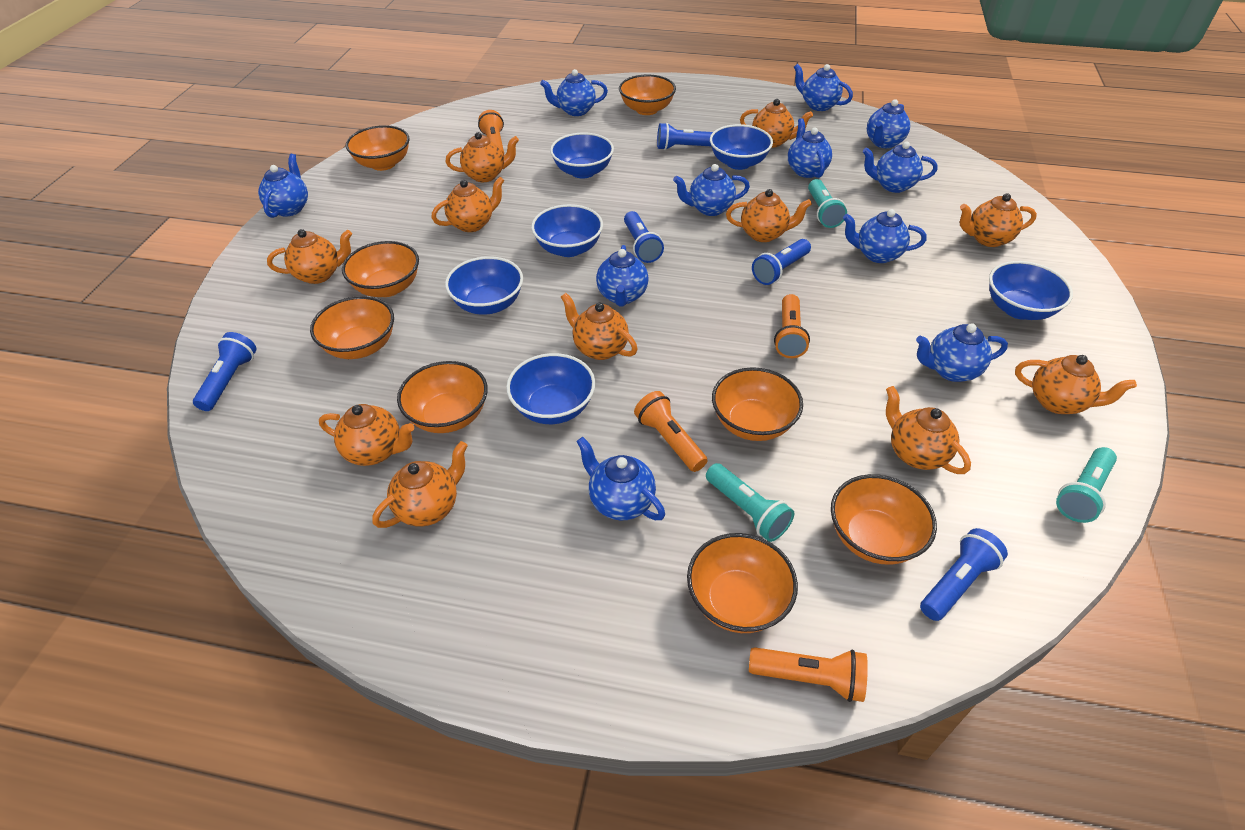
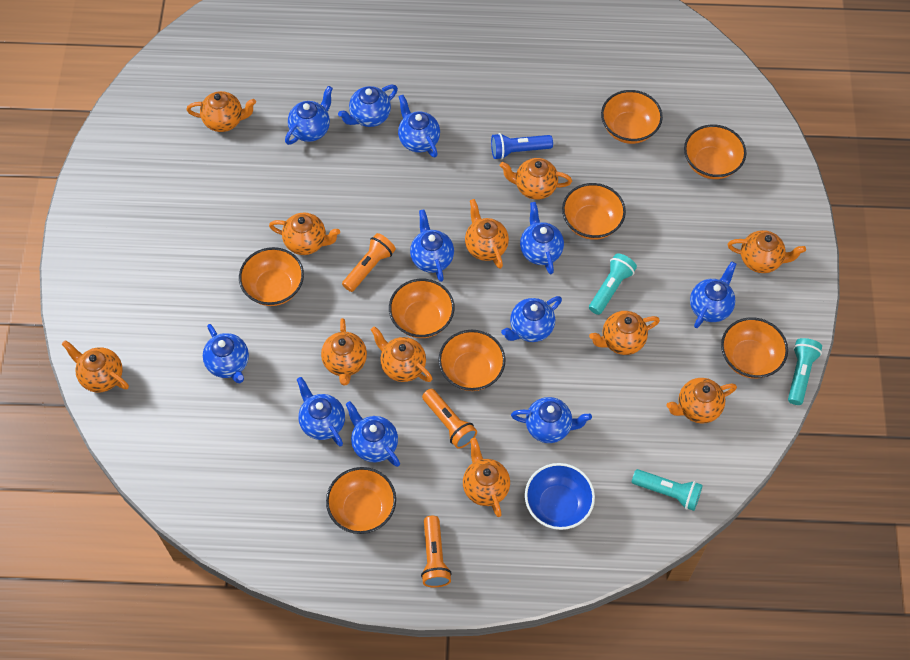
blue bowl: 6 -> 1
blue flashlight: 5 -> 1
orange flashlight: 4 -> 3

